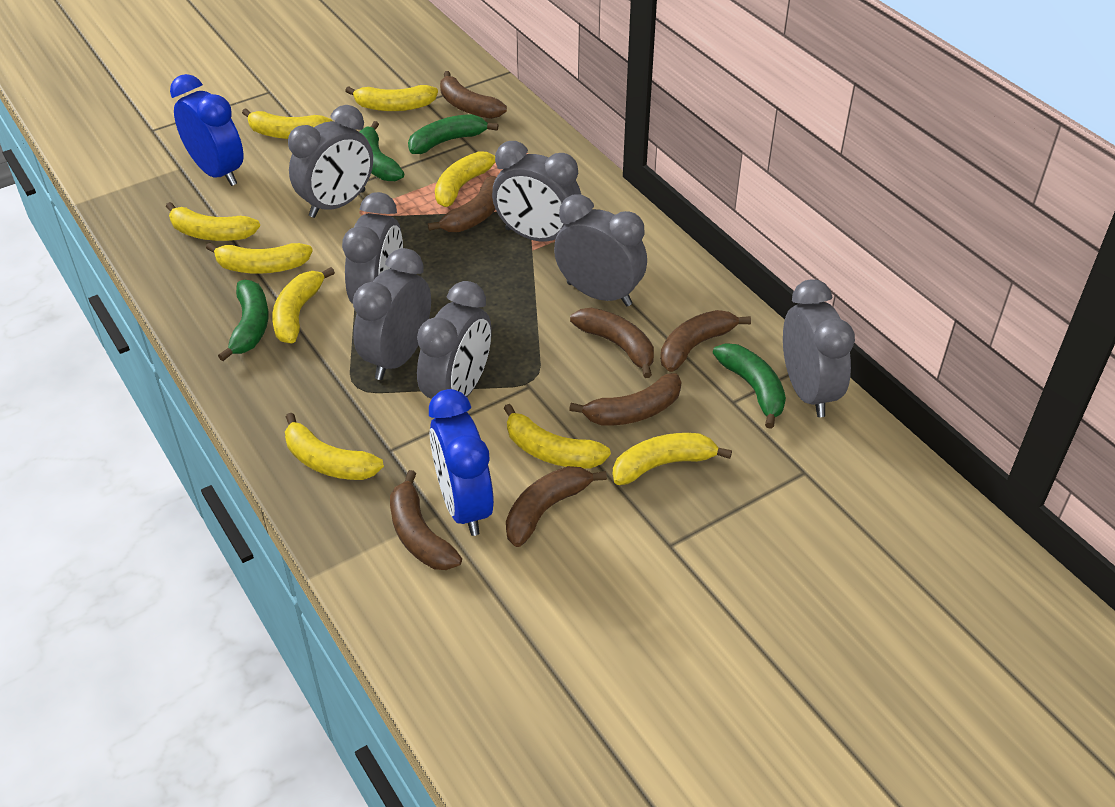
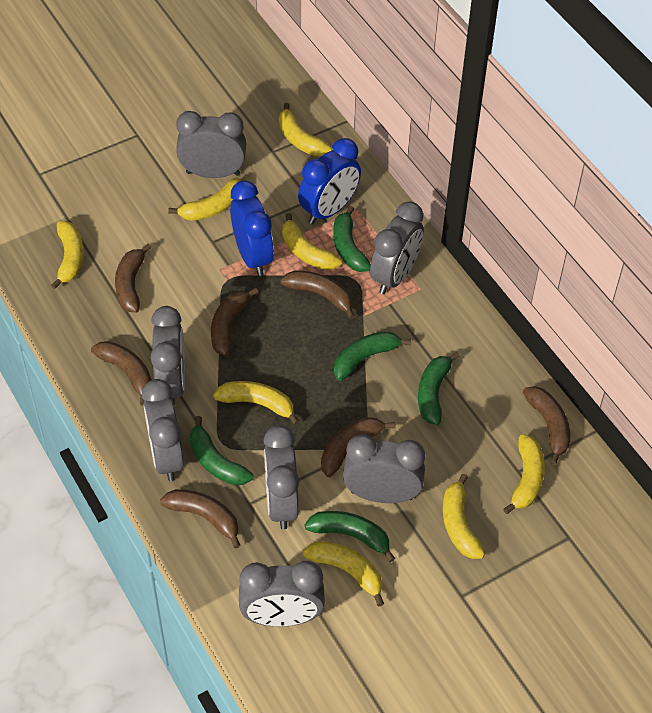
green banana: 4 -> 5
yellow banana: 9 -> 8

